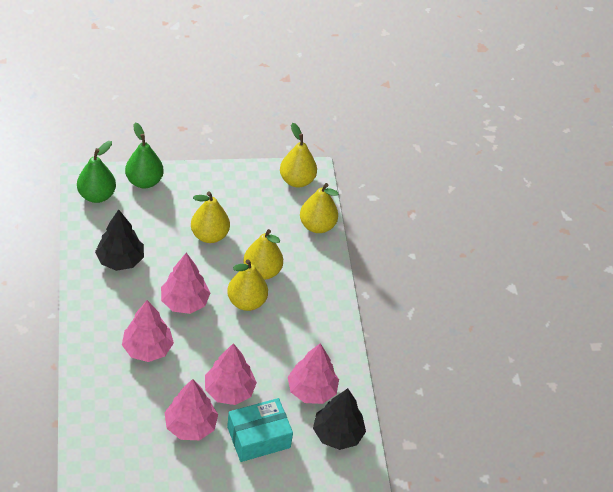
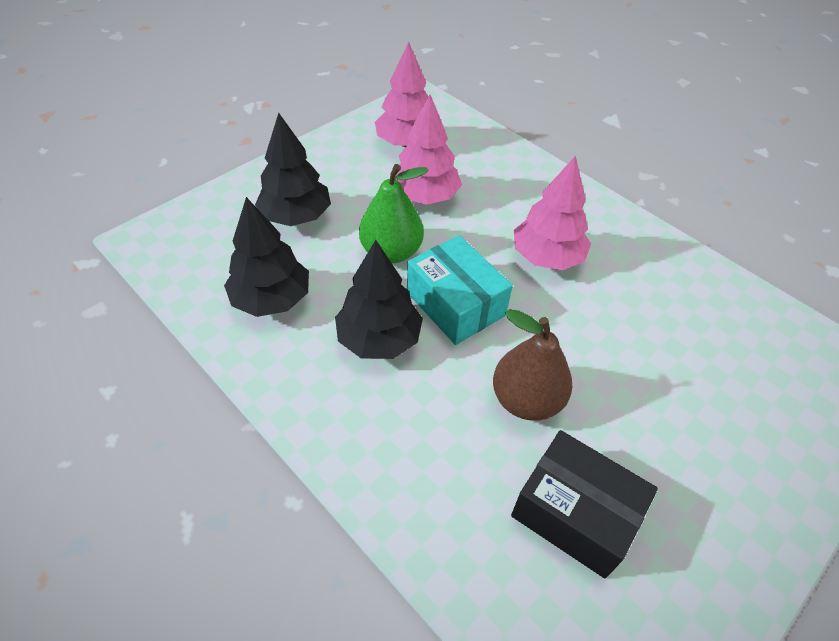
black box: 0 -> 1
black tree: 2 -> 3
brown pear: 0 -> 1
green pear: 2 -> 1
pink tree: 5 -> 3
yellow pear: 5 -> 0

